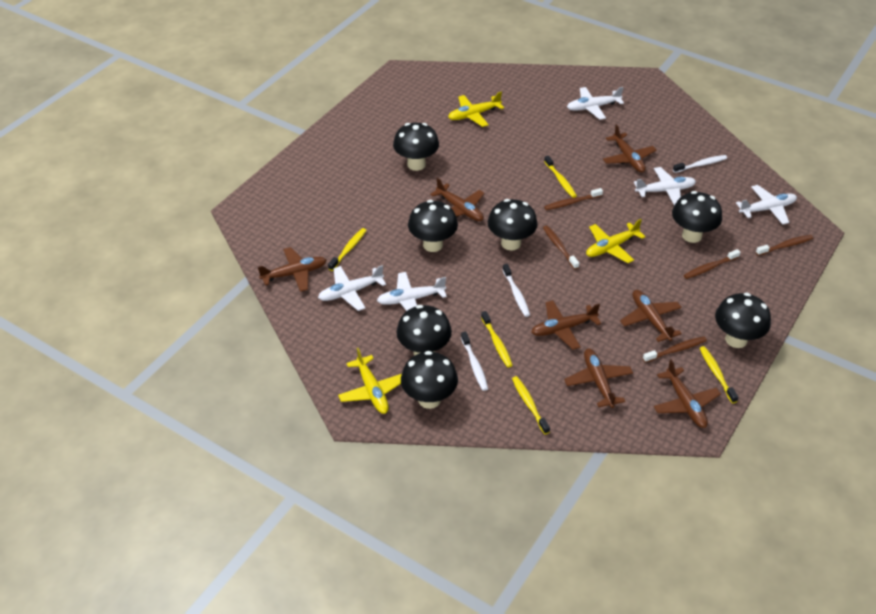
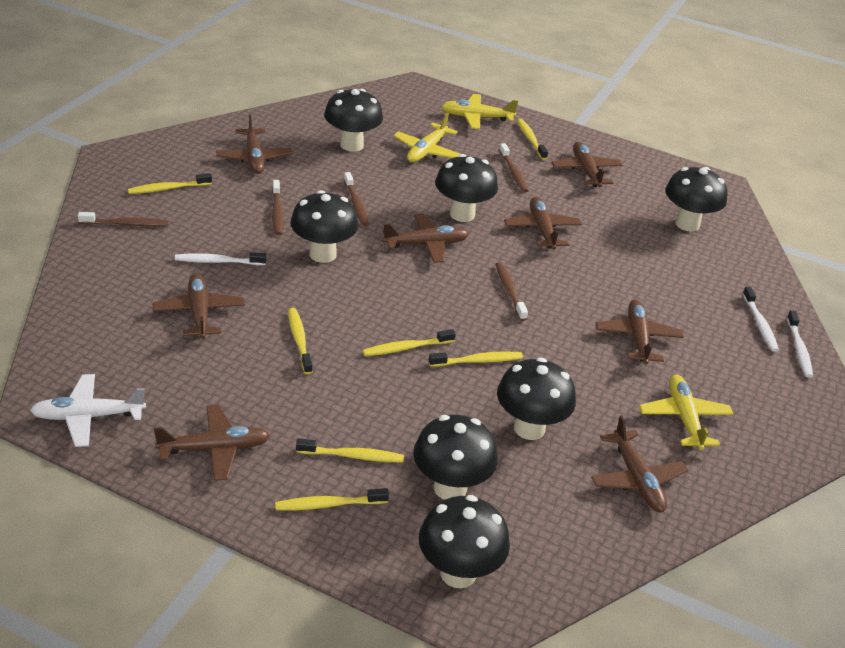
brown plane: 7 -> 8
white plane: 5 -> 1
yellow toothbrush: 5 -> 7

